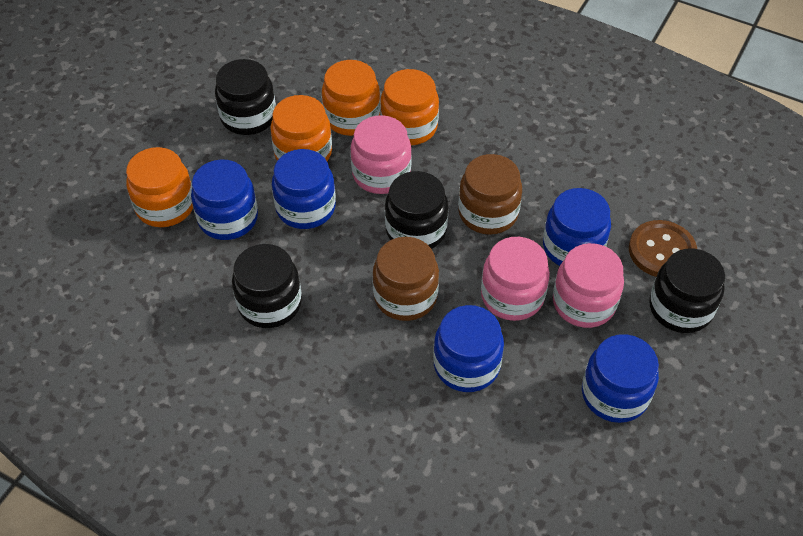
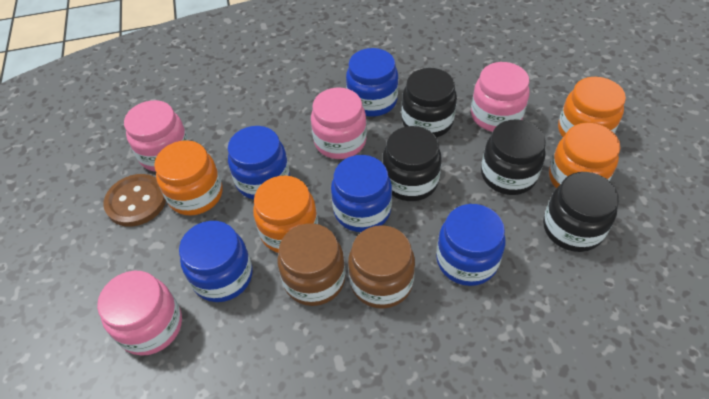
pink jar: 3 -> 4

